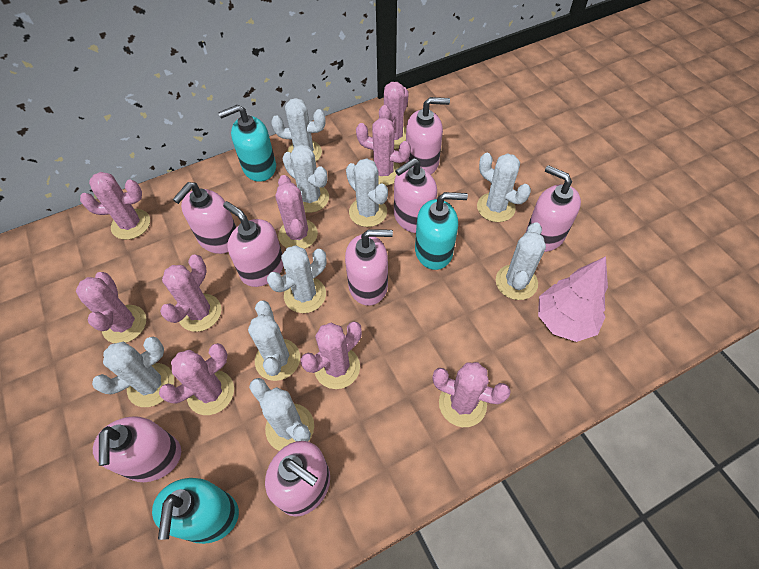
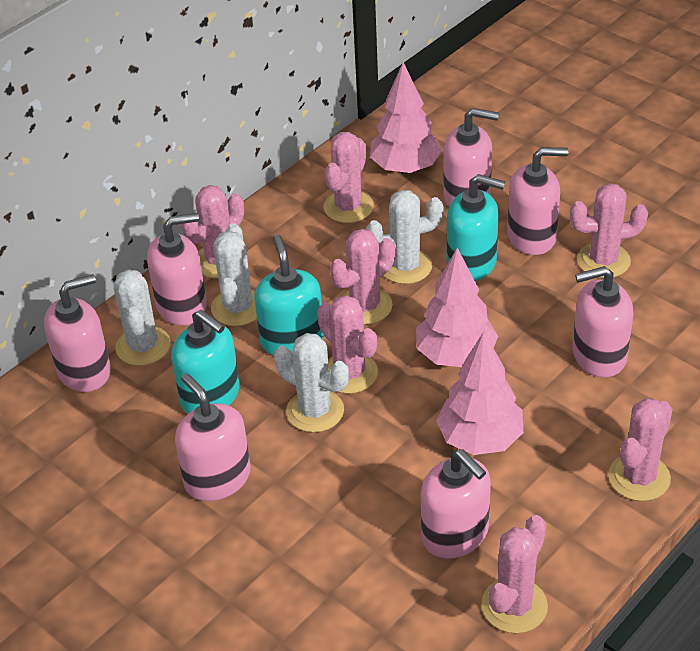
pink cactus: 9 -> 7
pink soap dispenser: 8 -> 7
pink tree: 1 -> 3
white cactus: 9 -> 4

